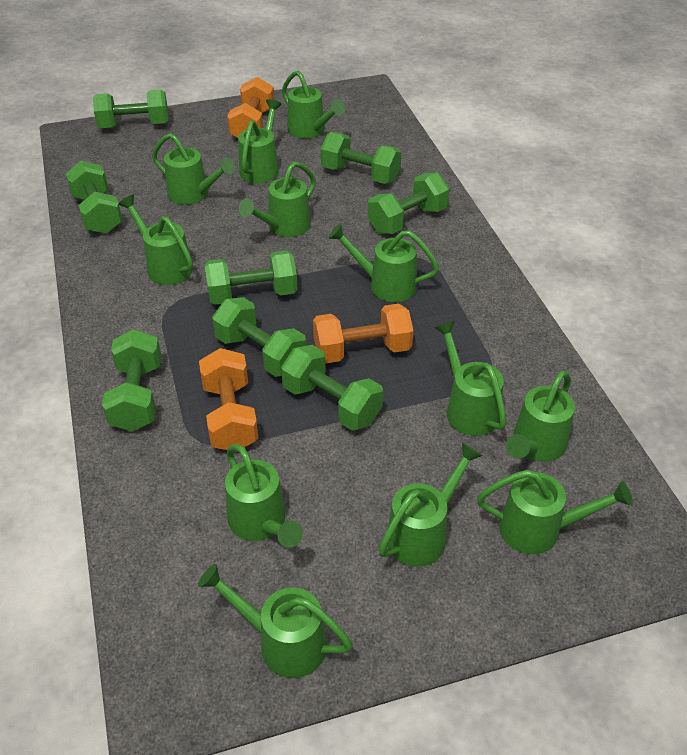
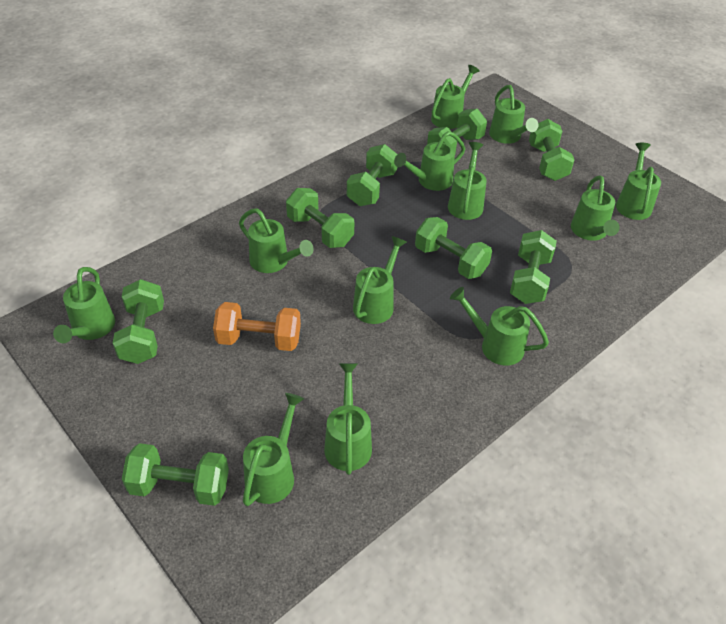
orange dumbbell: 3 -> 1

